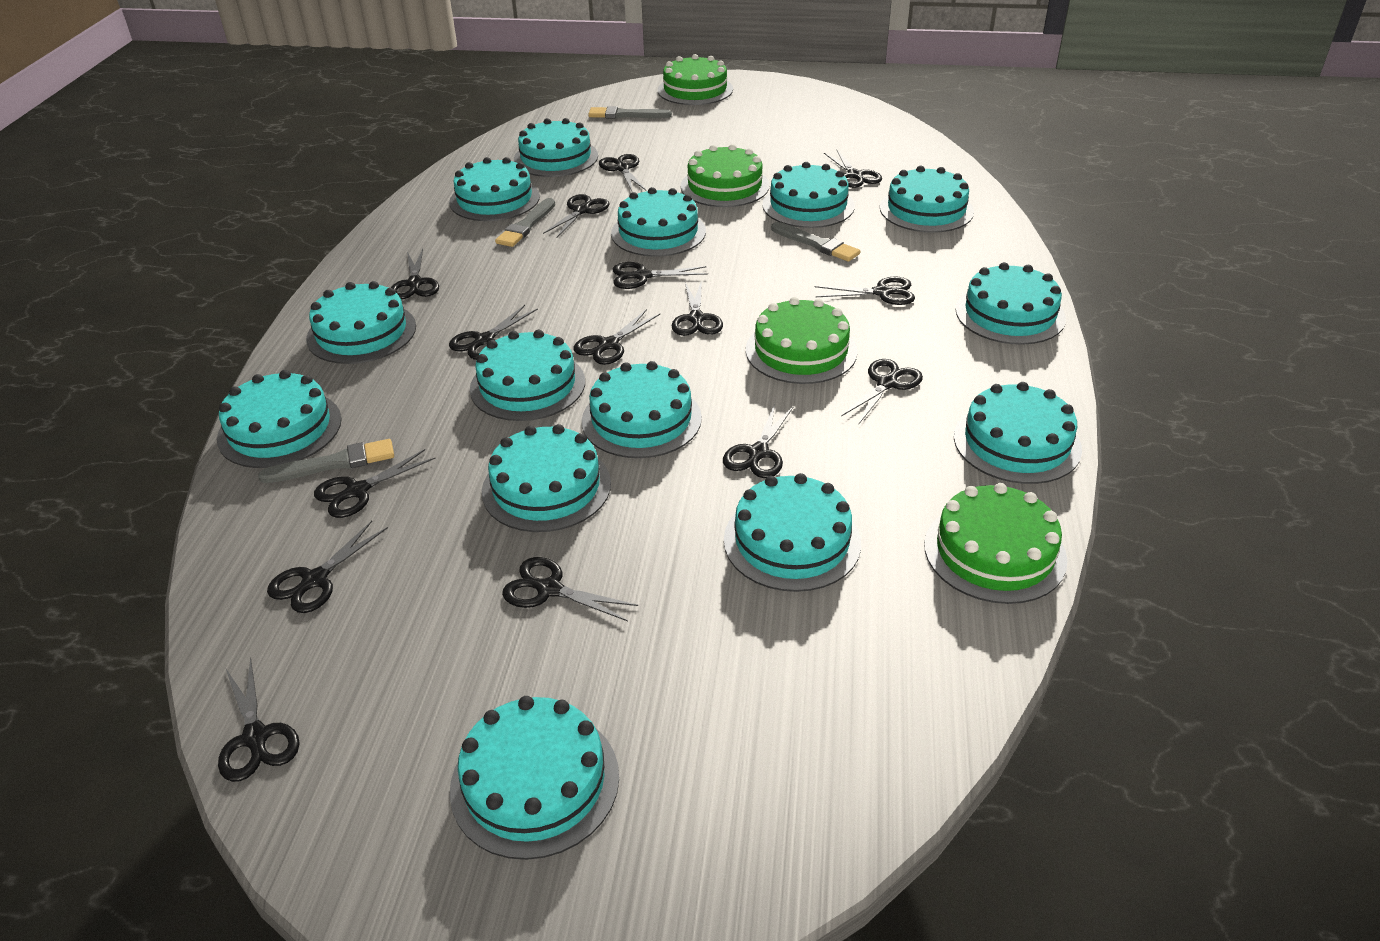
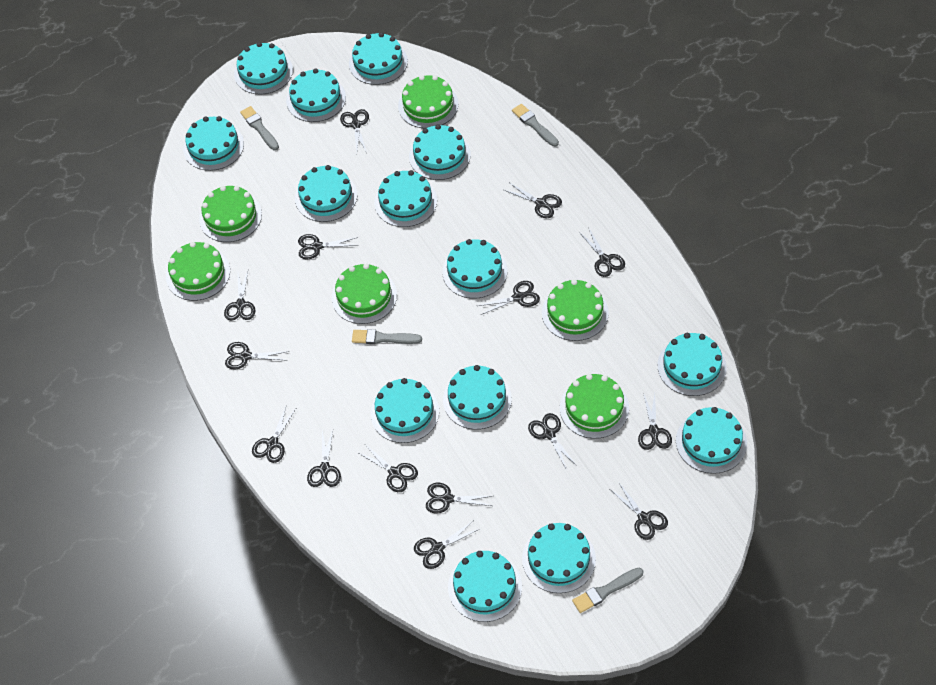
green cake: 4 -> 6

